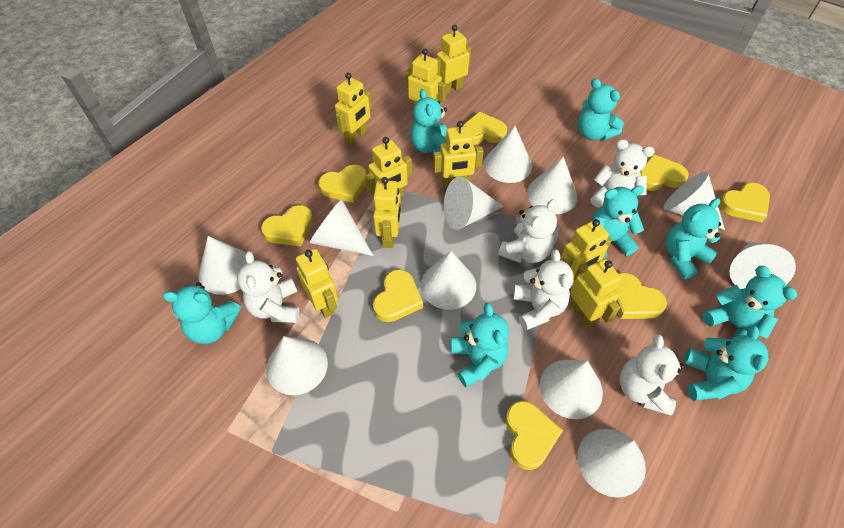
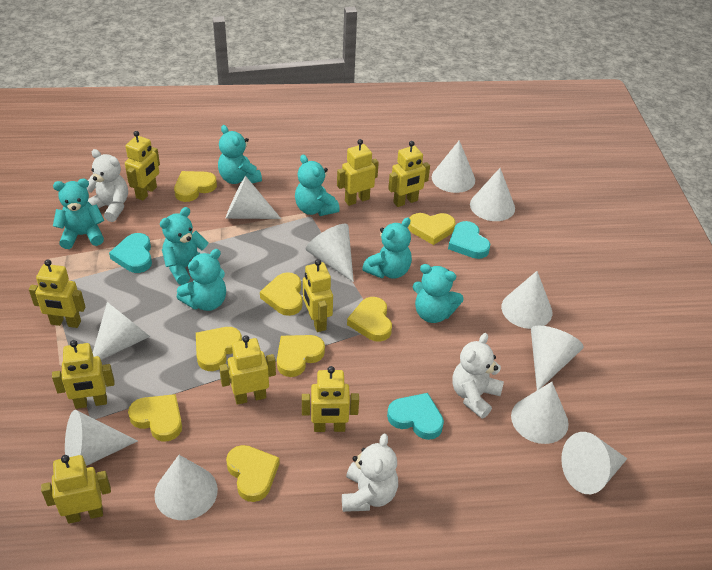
turquoise heart: 0 -> 3
turquoise teddy bear: 8 -> 7
white teddy bear: 5 -> 3

